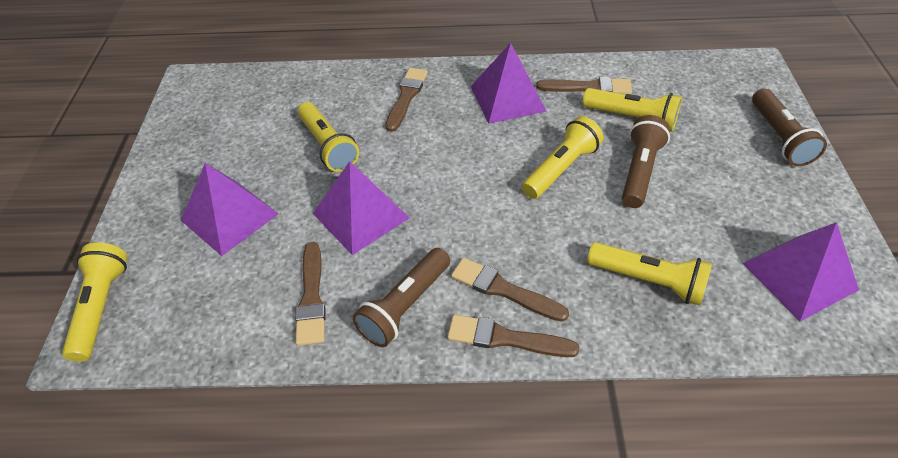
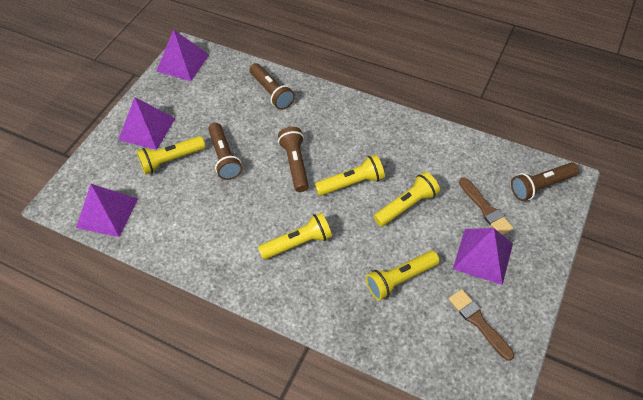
brown brush: 5 -> 2
brown flashlight: 3 -> 4

